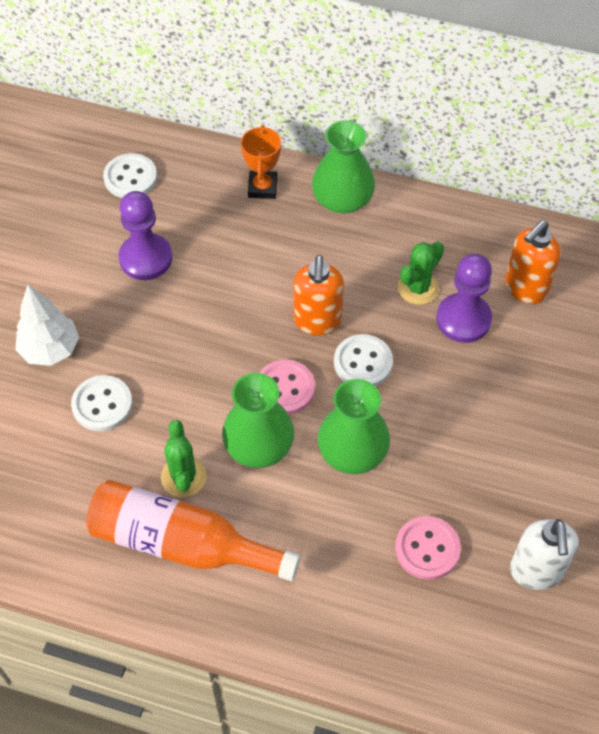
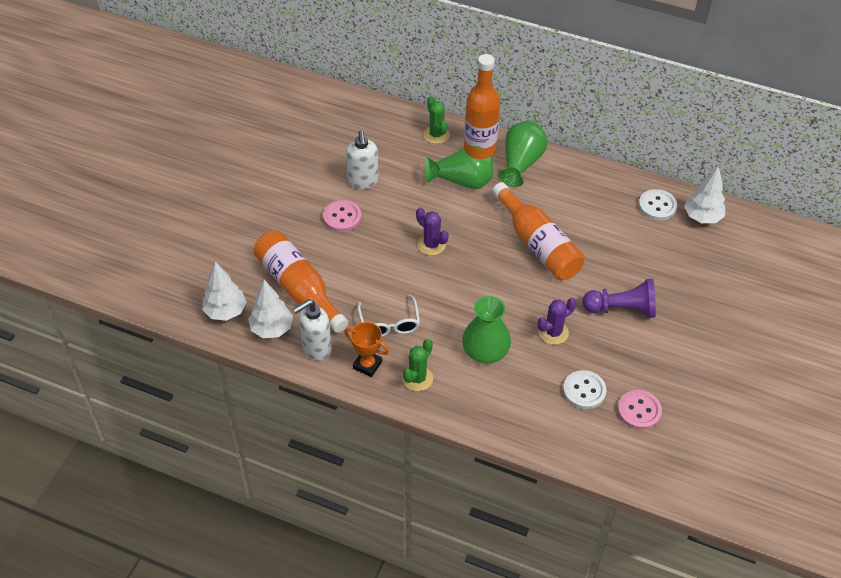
orange bottle: 1 -> 3
orange soap dispenser: 2 -> 0
purple cactus: 0 -> 2
purple pawn: 2 -> 1
white button: 3 -> 2
white glasses: 0 -> 1
white soap dispenser: 1 -> 2
white tree: 1 -> 3

